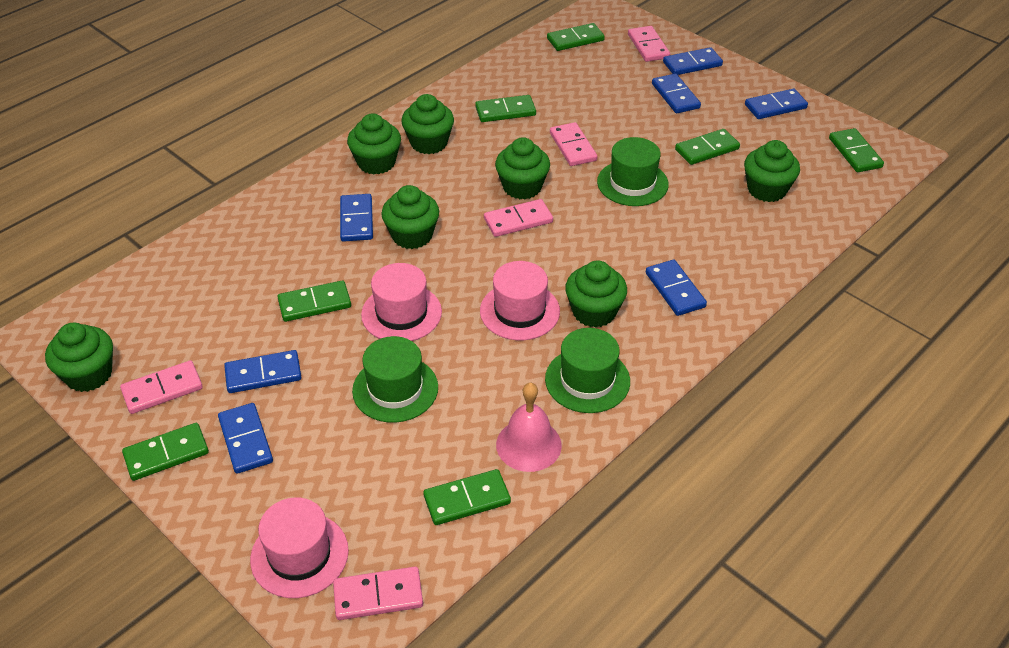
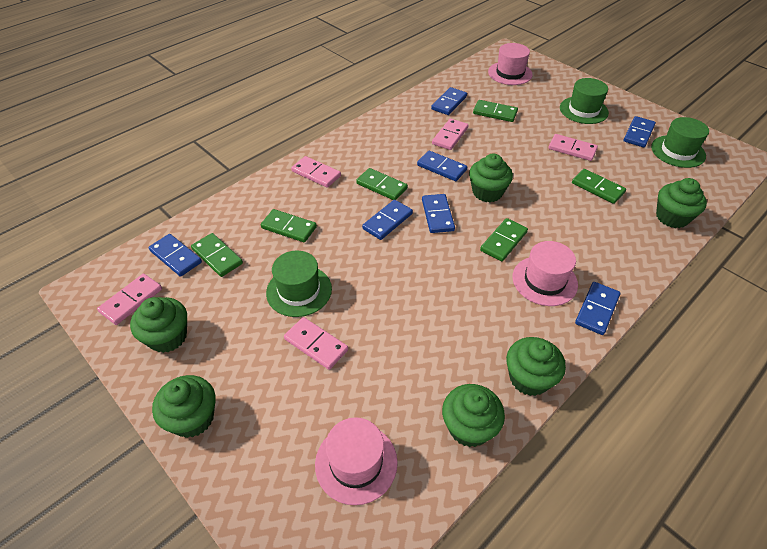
green cupcake: 7 -> 6
green domino: 7 -> 6
pink bell: 1 -> 0

